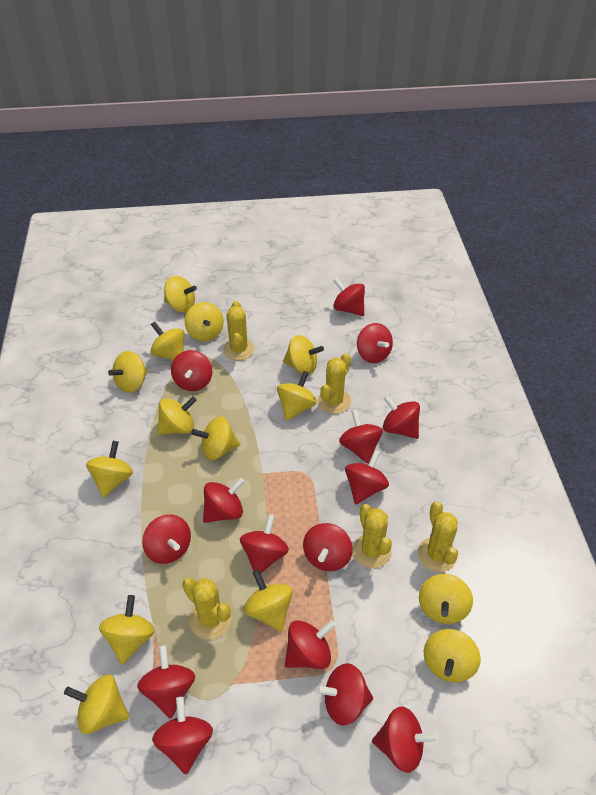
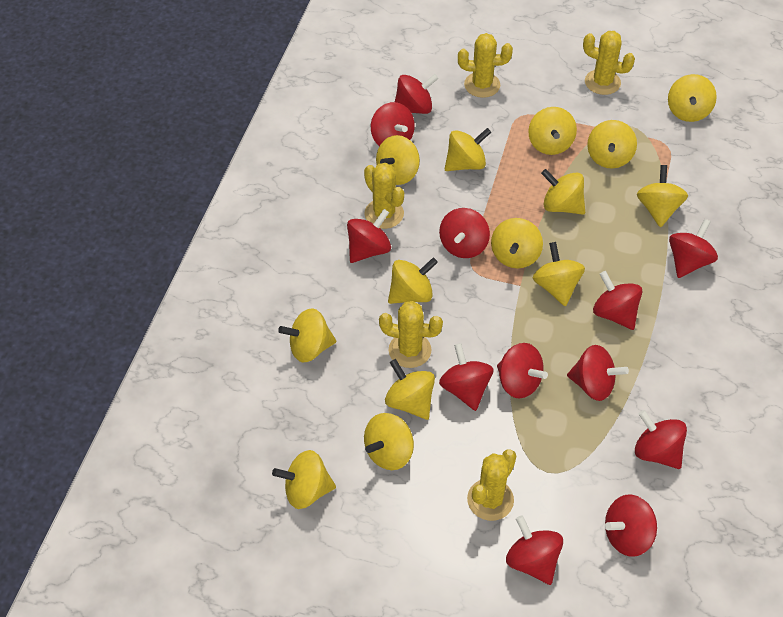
red spinning top: 15 -> 12

